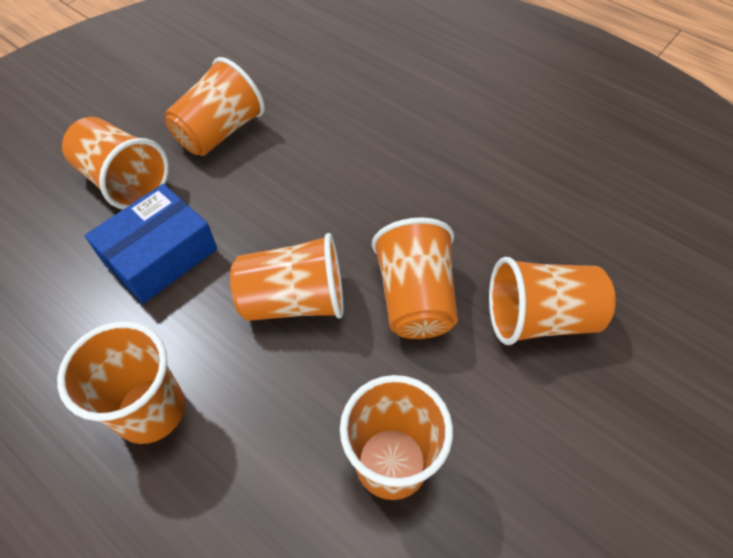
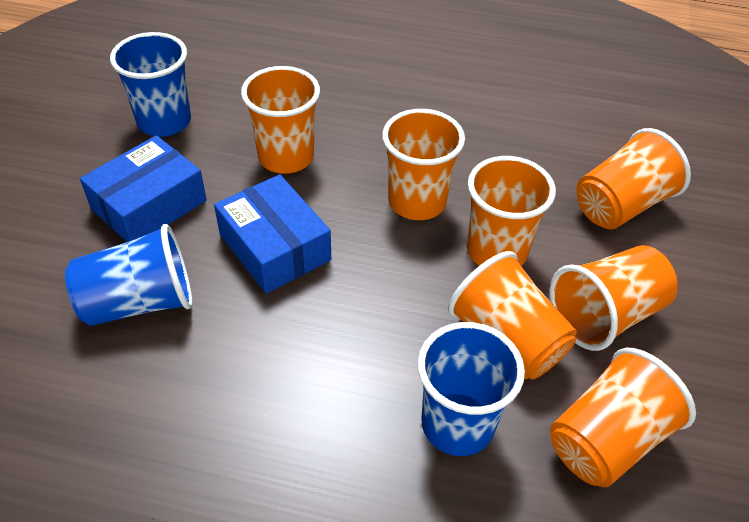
blue box: 1 -> 2
blue cup: 0 -> 3

